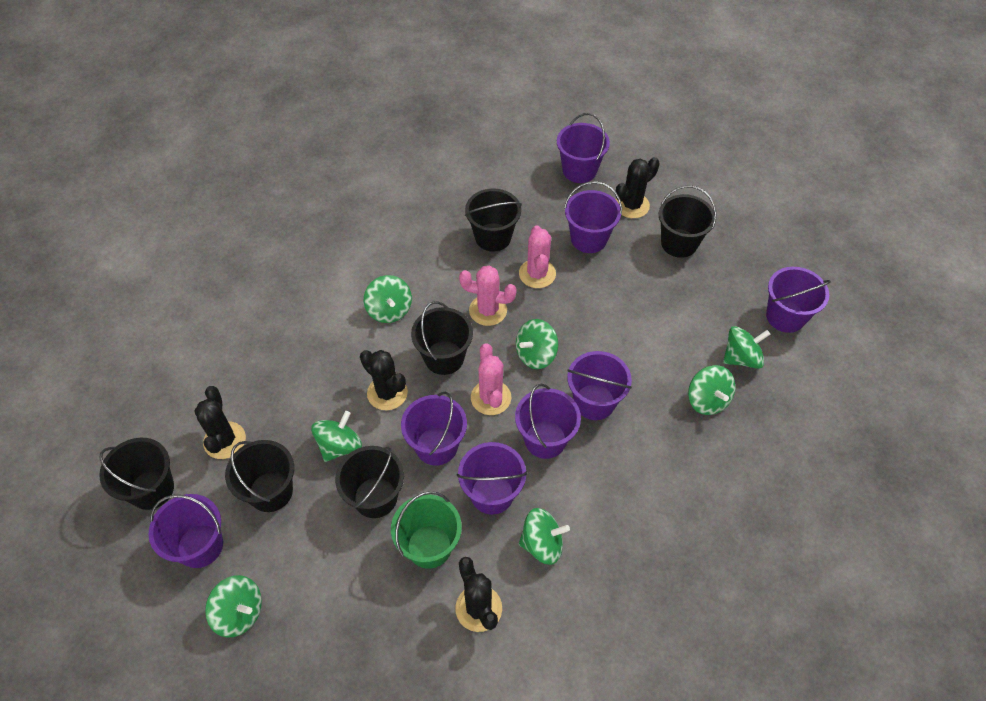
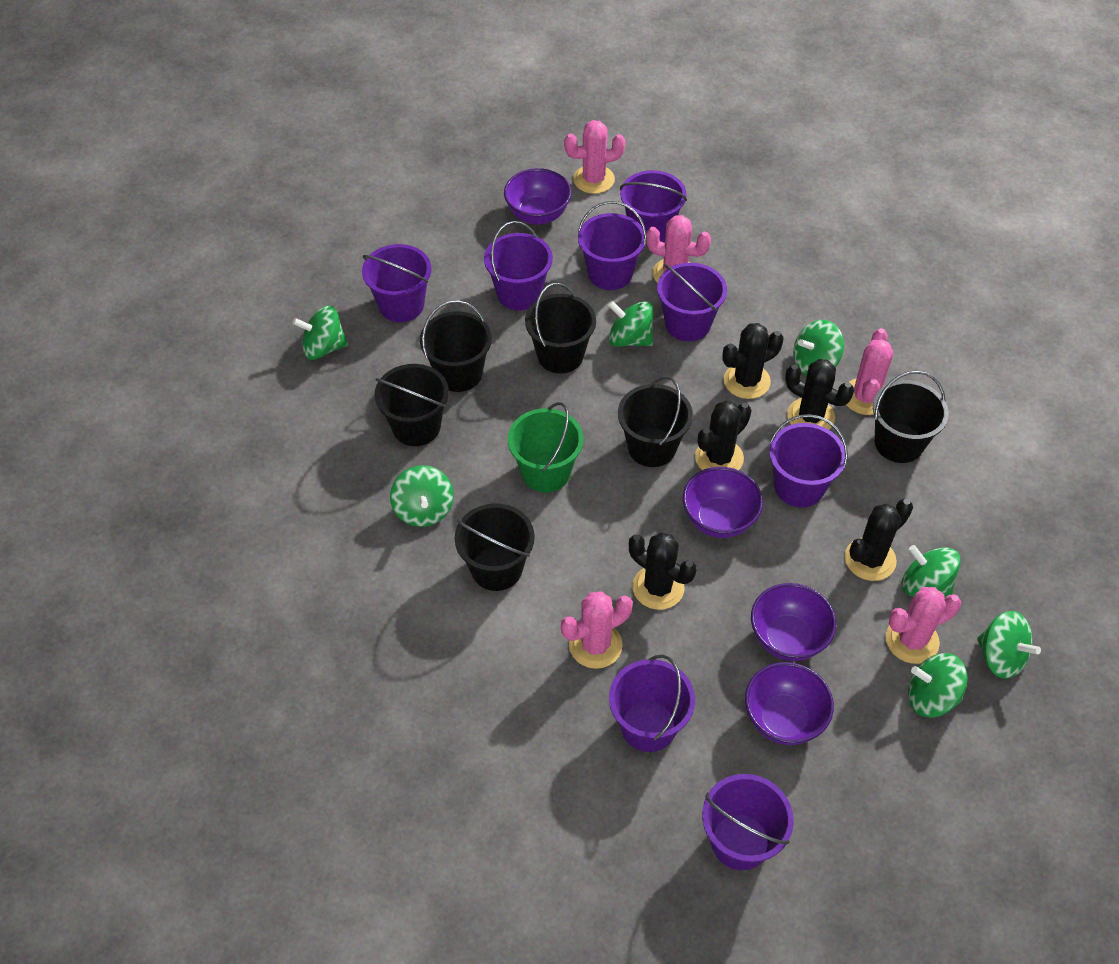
black cactus: 4 -> 5
pink cactus: 3 -> 5
purple bowl: 0 -> 4

